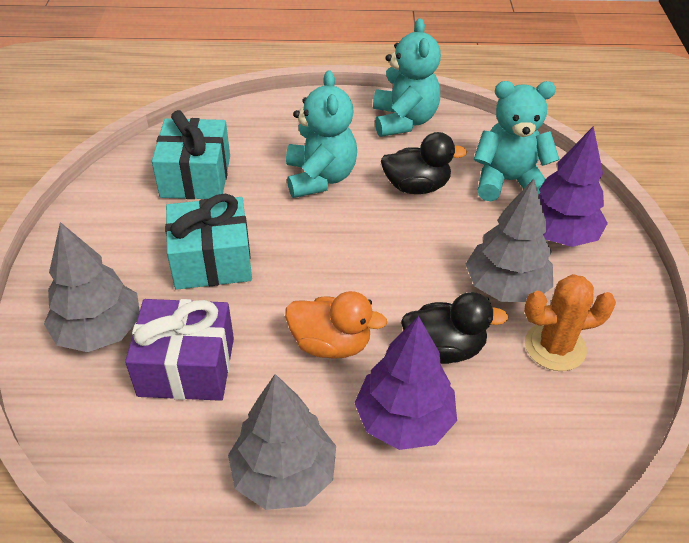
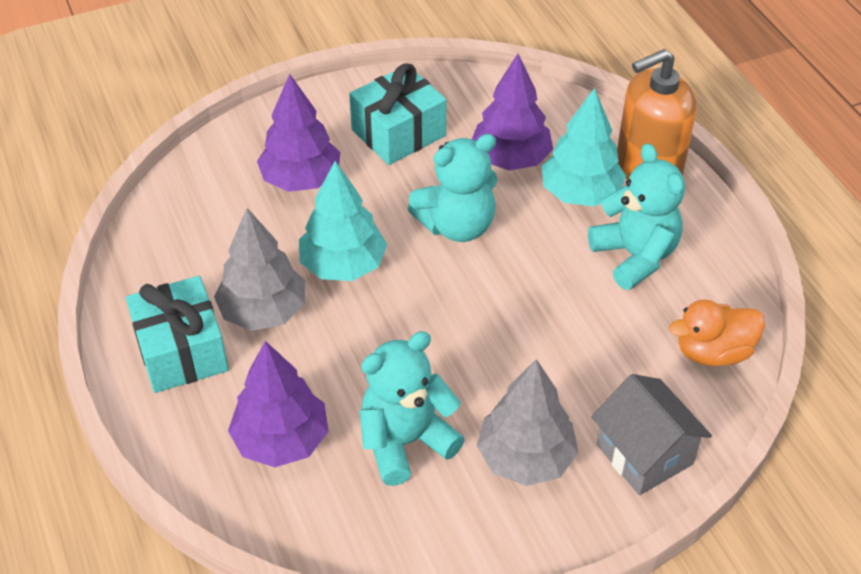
black duck: 2 -> 0
grey house: 0 -> 1
grey tree: 3 -> 2
orange cactus: 1 -> 0
orange soap dispenser: 0 -> 1
purple gift: 1 -> 0
purple tree: 2 -> 3
turquoise tree: 0 -> 2

